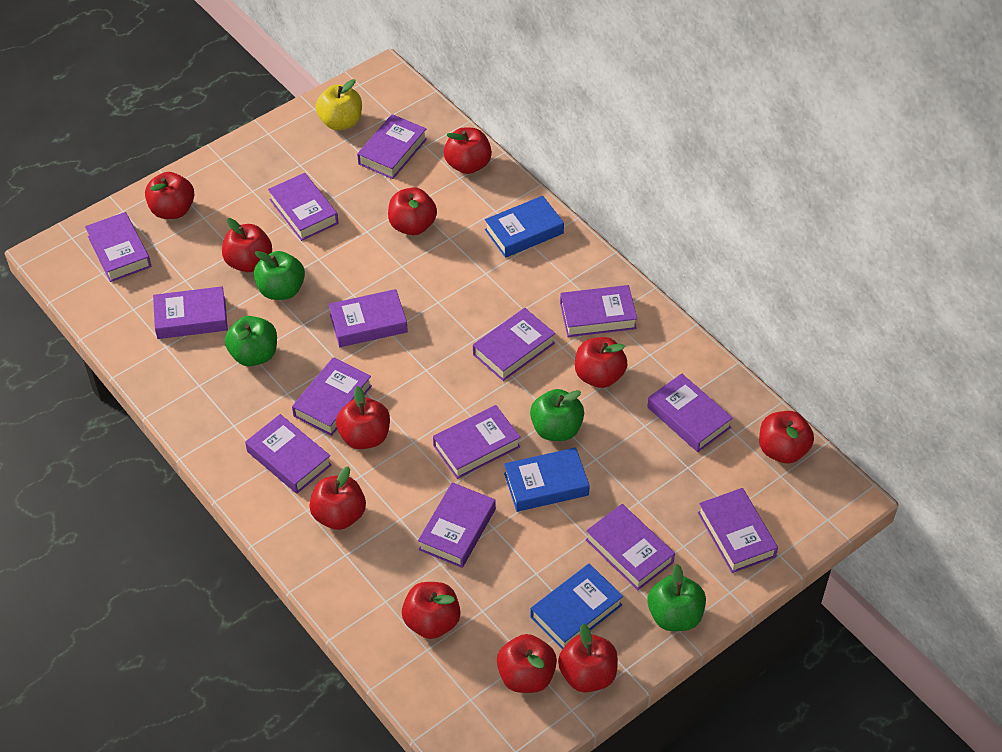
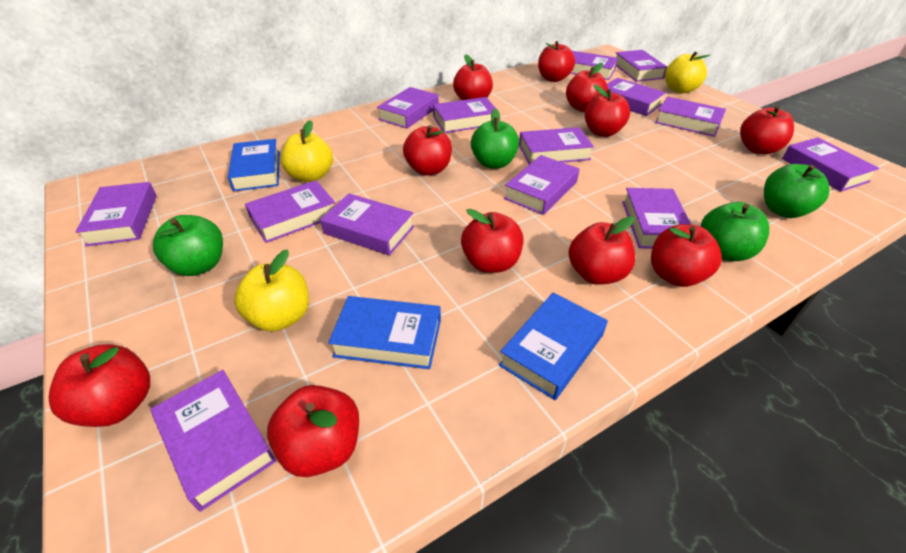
yellow apple: 1 -> 3

